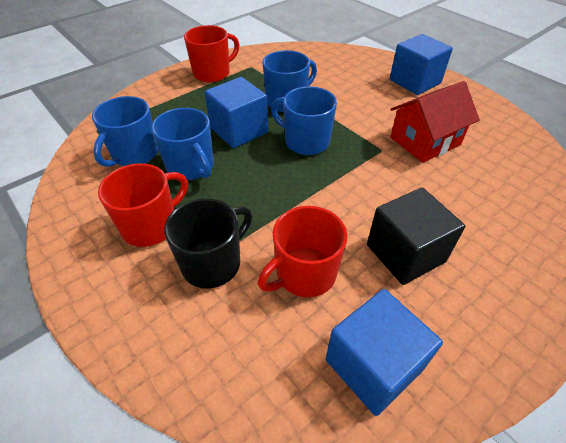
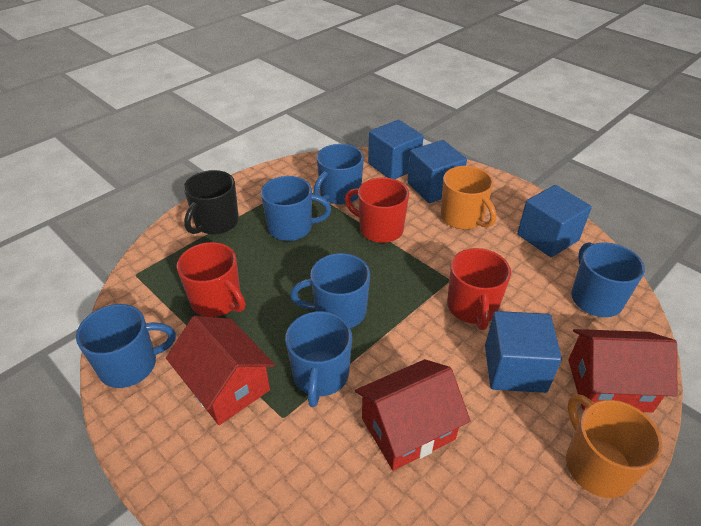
black cube: 1 -> 0
blue cube: 3 -> 4
blue mug: 4 -> 6
orange mug: 0 -> 2
red house: 1 -> 3

